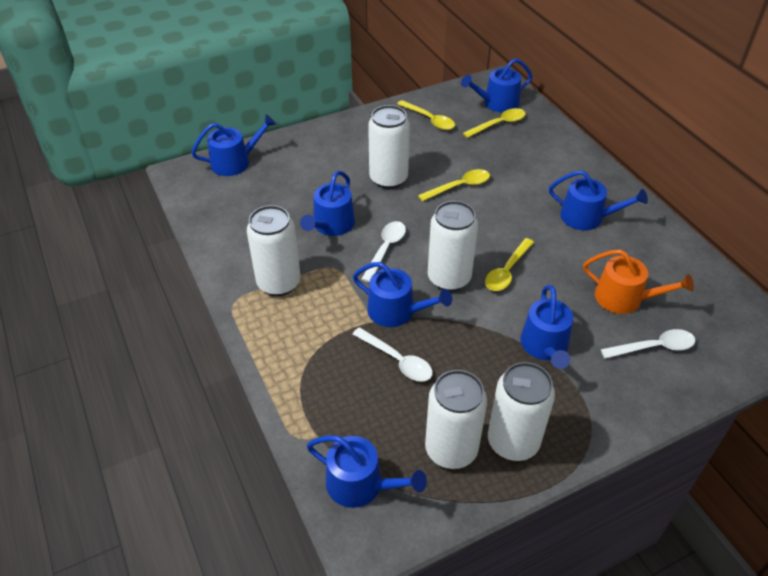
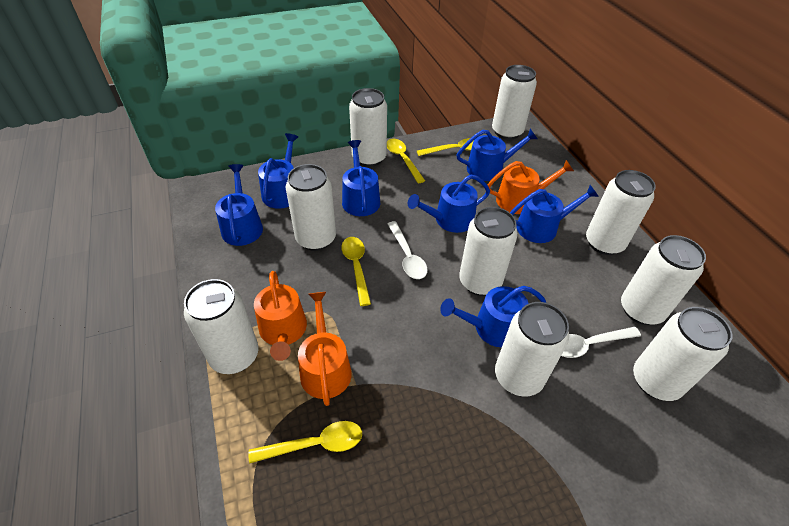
orange watering can: 1 -> 3
white can: 5 -> 9
white spoon: 3 -> 2

